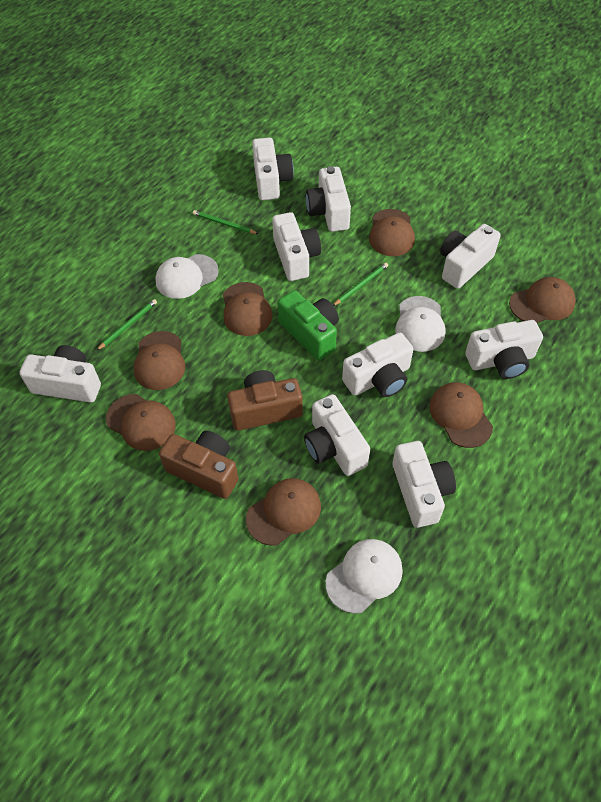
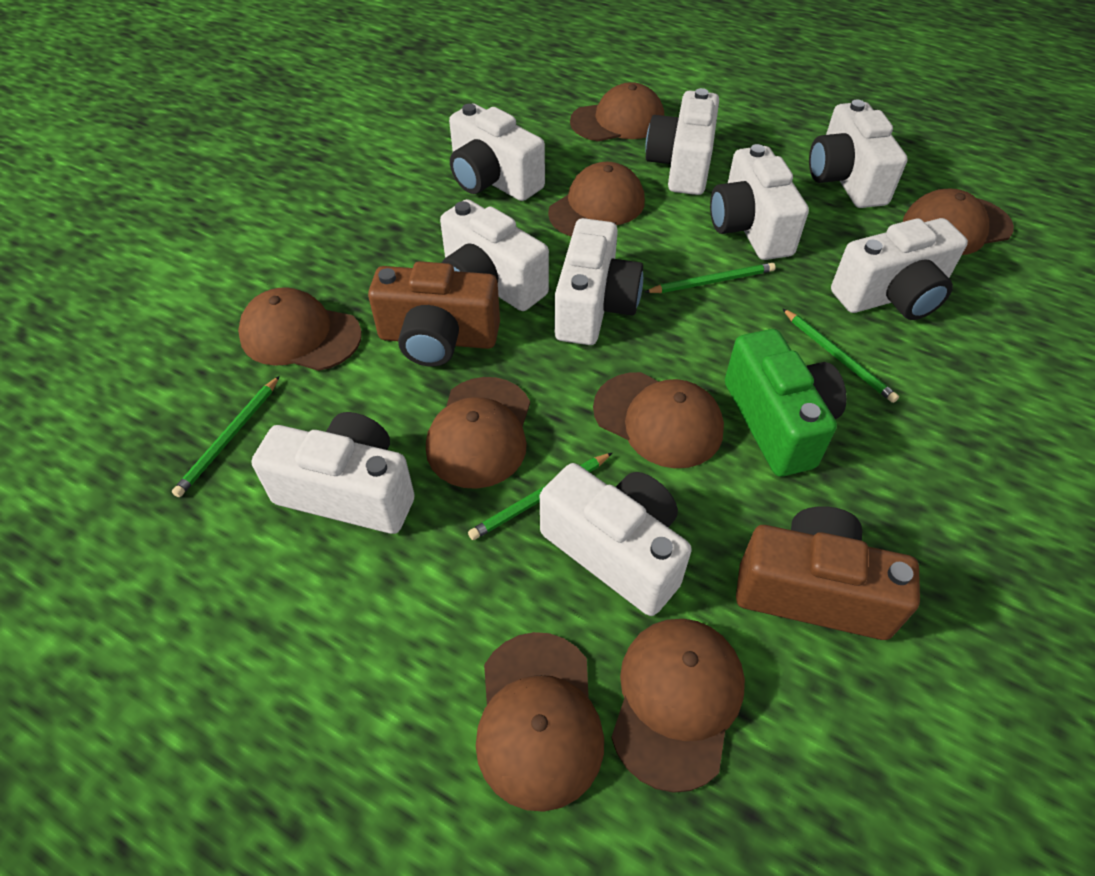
brown cap: 7 -> 8
green pencil: 3 -> 4
white cap: 3 -> 0

